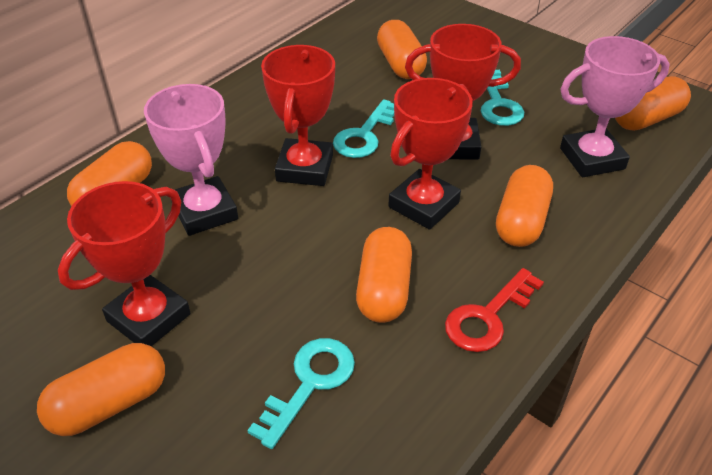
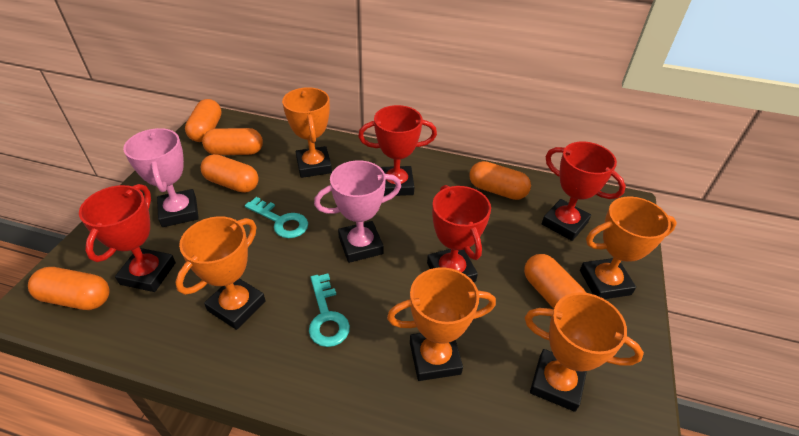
orange trophy: 0 -> 5
red key: 1 -> 0
turquoise key: 3 -> 2

